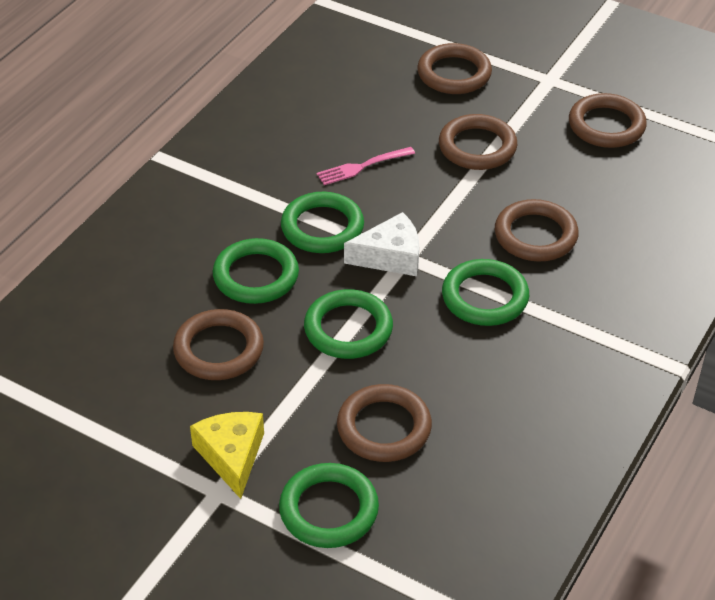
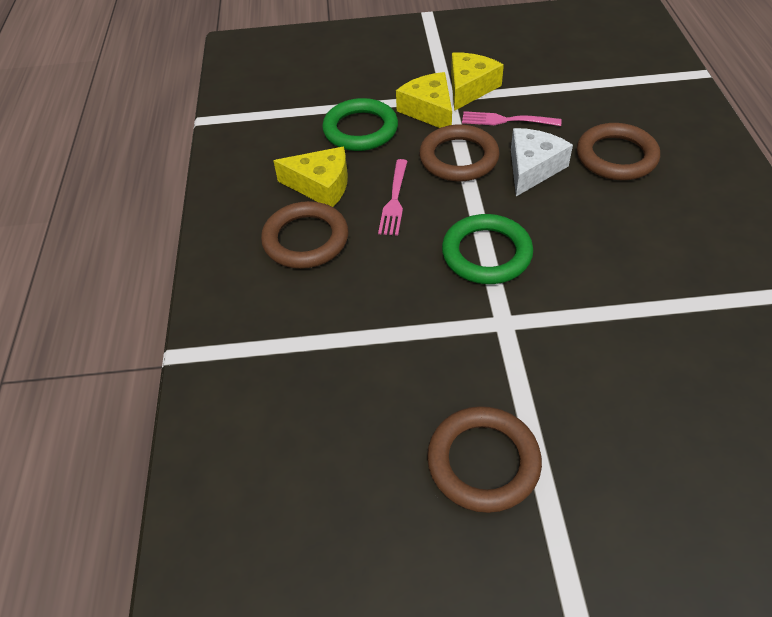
brown ring: 6 -> 4
green ring: 5 -> 2
pink fork: 1 -> 2
yellow cheese: 1 -> 3

